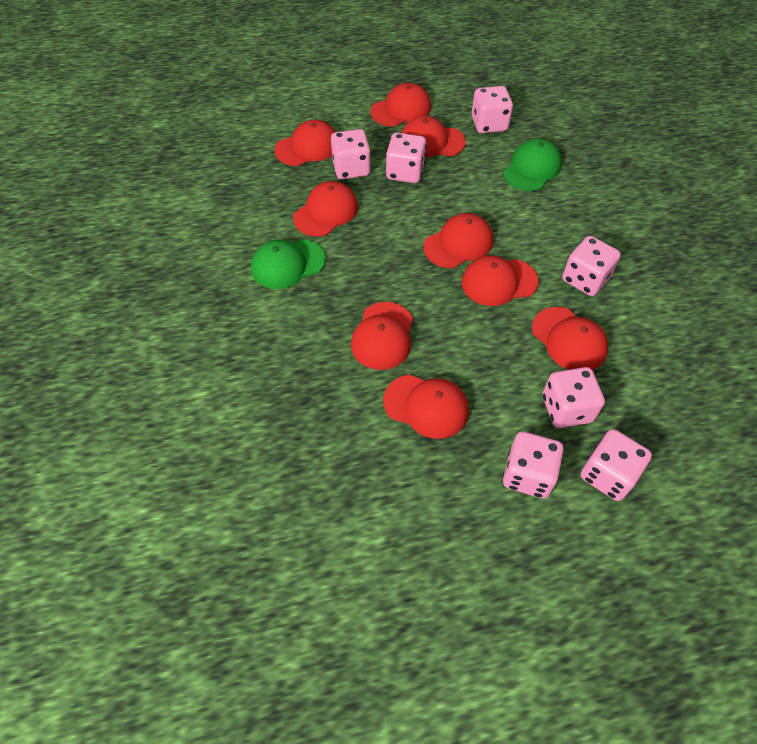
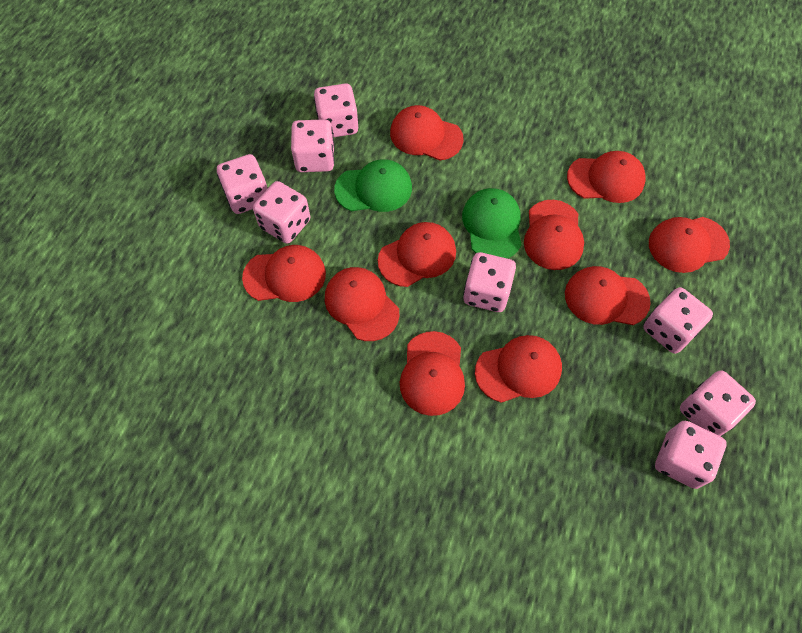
pink dice: 7 -> 8
red cap: 9 -> 10

